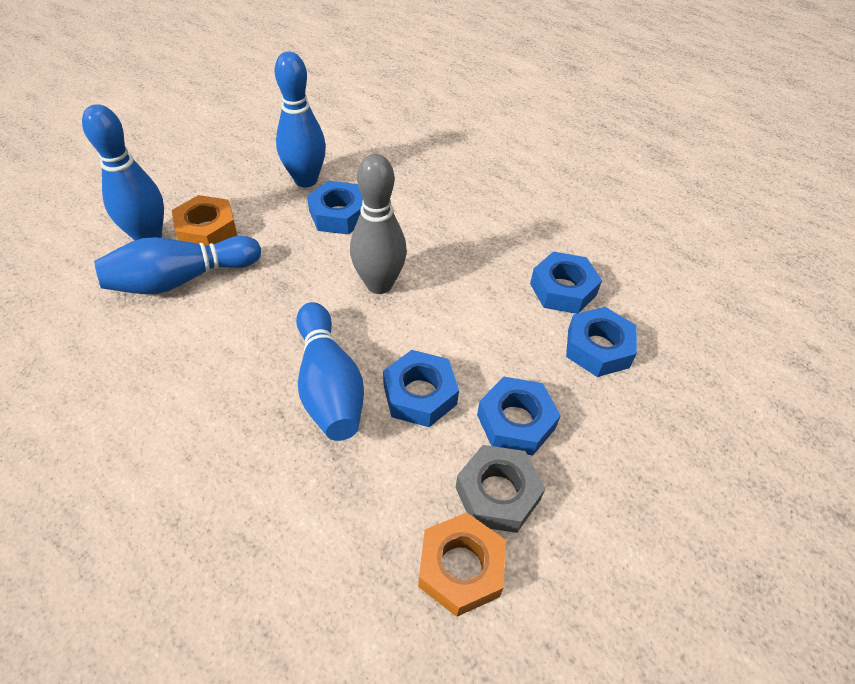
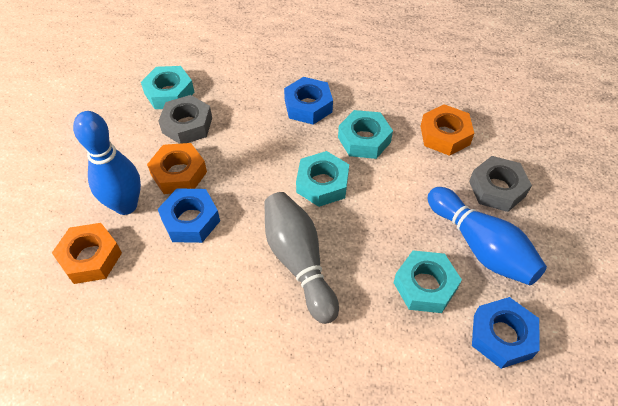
blue bowling pin: 4 -> 2
blue nut: 5 -> 3
grey nut: 1 -> 2
orange nut: 2 -> 3
turquoise nut: 0 -> 4

